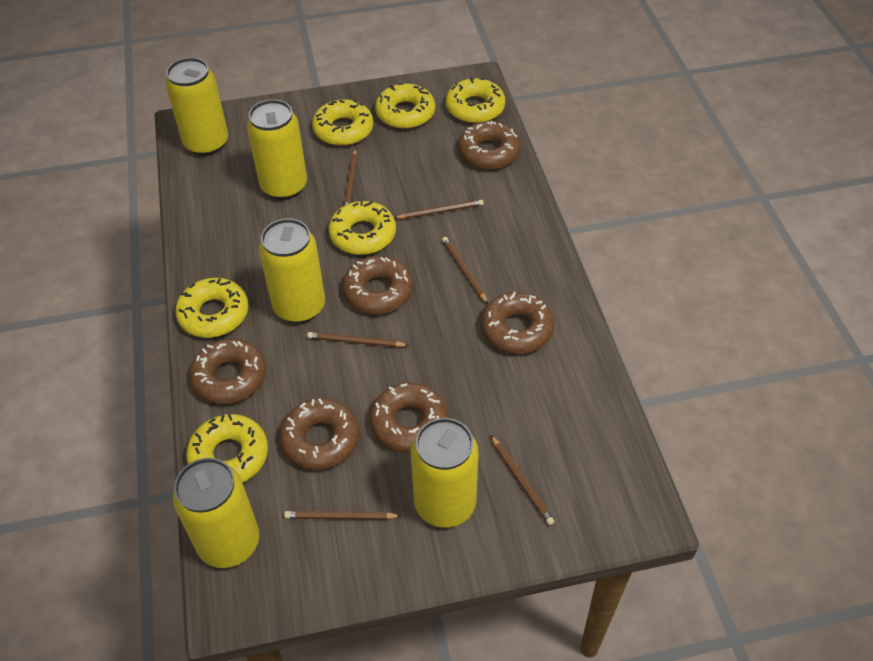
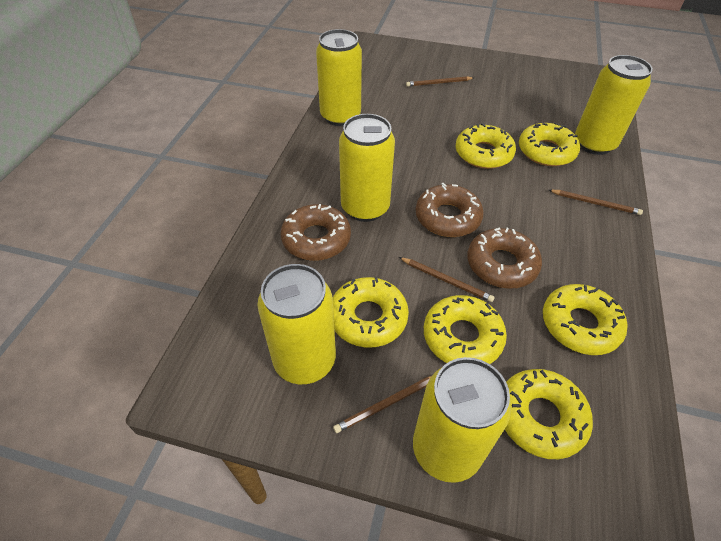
brown donut: 6 -> 3
brown pencil: 6 -> 4

